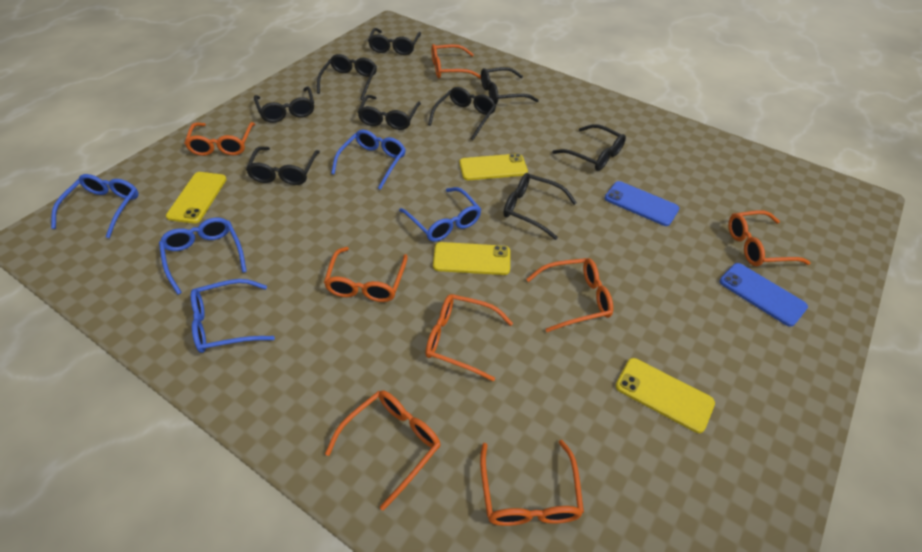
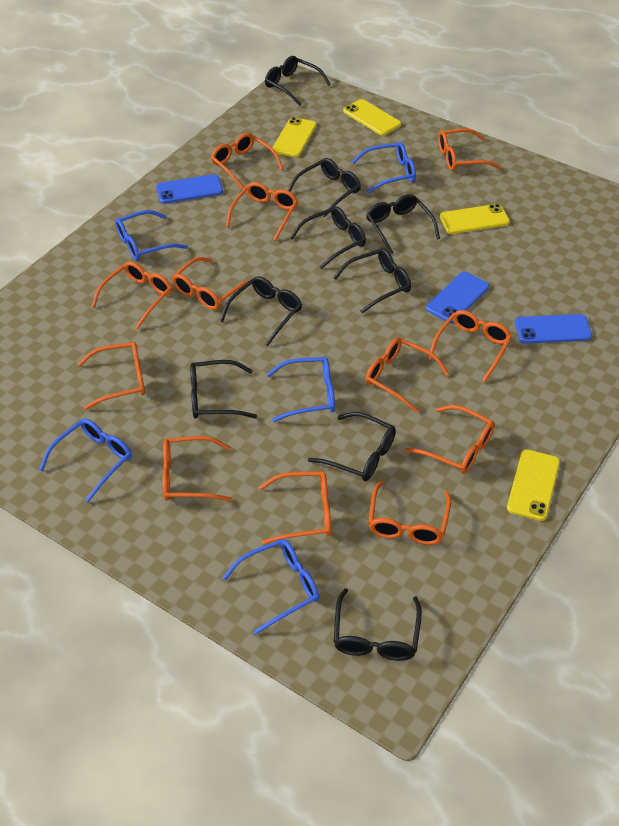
blue phone: 2 -> 3
orange glasses: 8 -> 12

